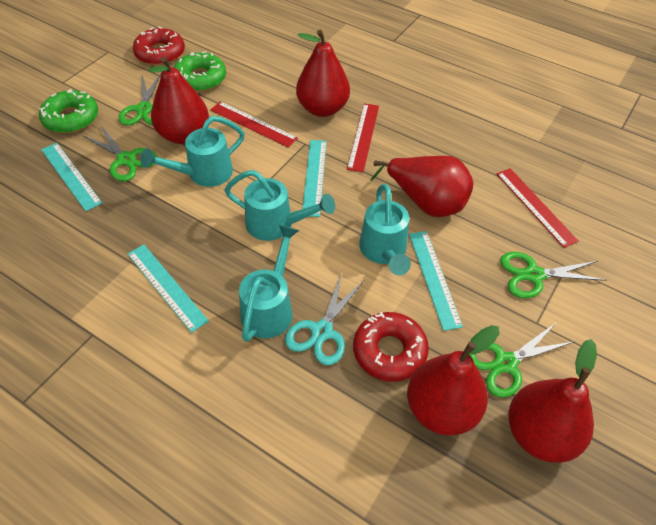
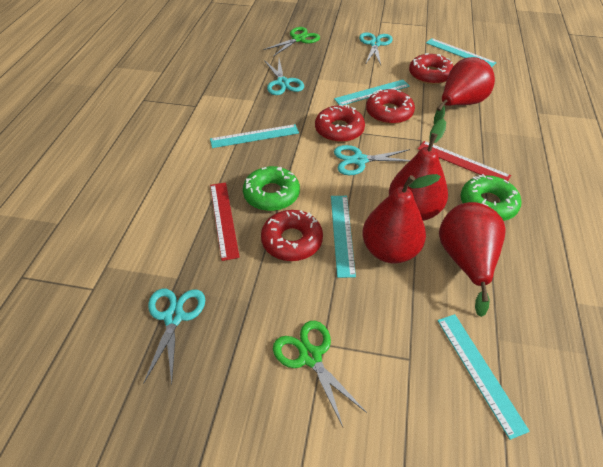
green scissors: 4 -> 2
red donut: 2 -> 4
red pear: 5 -> 4
red ruler: 3 -> 2
turquoise ruler: 4 -> 5
turquoise scissors: 1 -> 4
turquoise watering can: 4 -> 0

